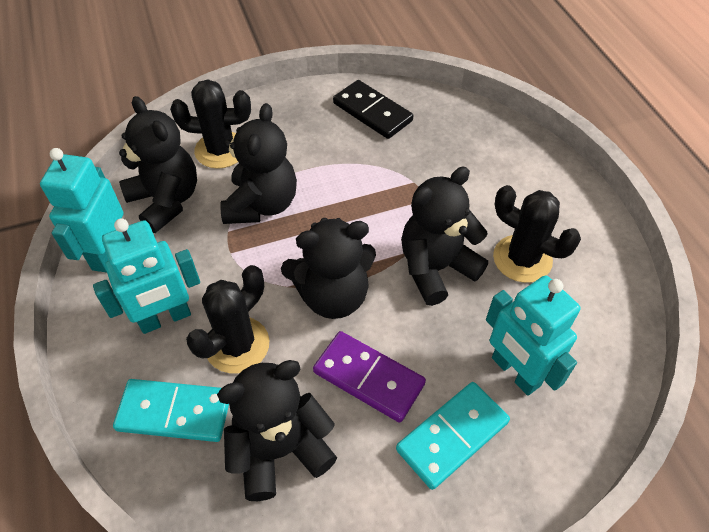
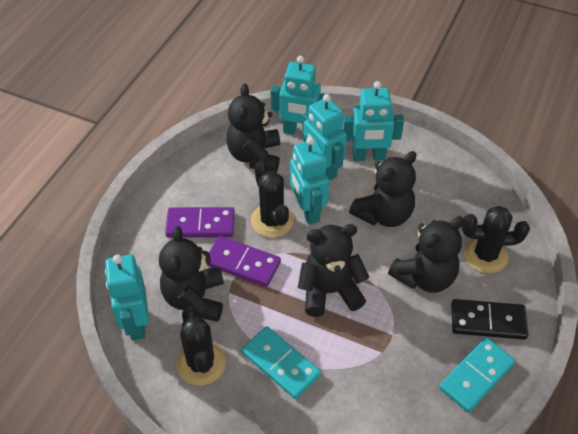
purple domino: 1 -> 2
turquoise robot: 3 -> 5

